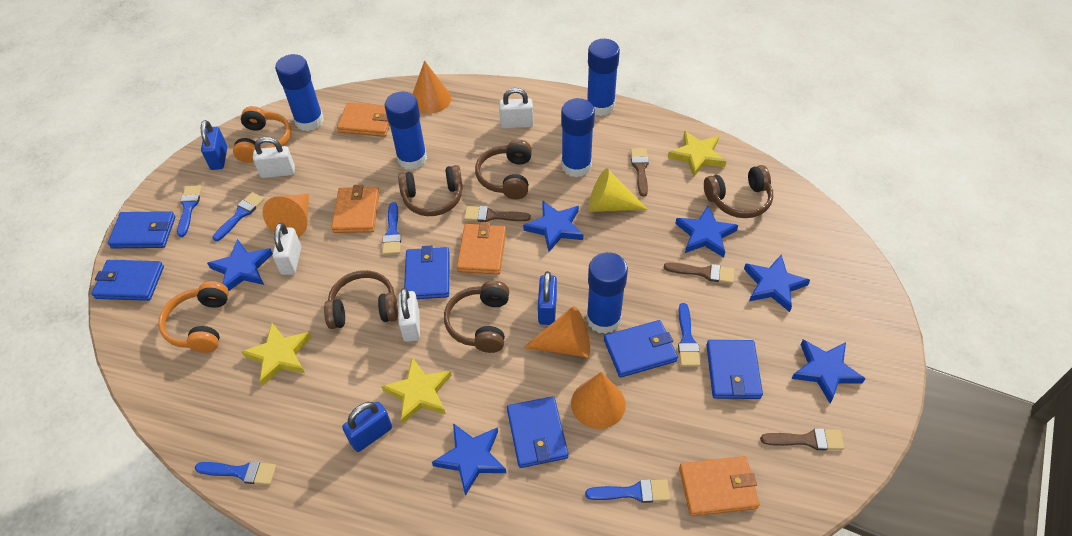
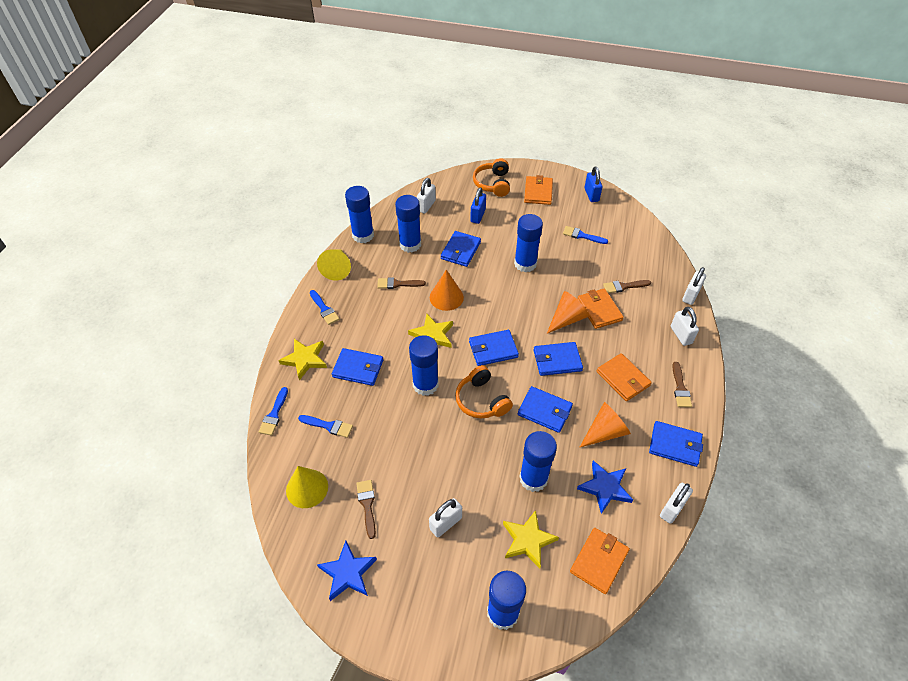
blue brush: 6 -> 4
blue glue stick: 5 -> 6
blue padlock: 3 -> 2
blue star: 6 -> 2
brown headphones: 5 -> 0
orange cone: 4 -> 3
white padlock: 4 -> 5
yellow cone: 1 -> 2

